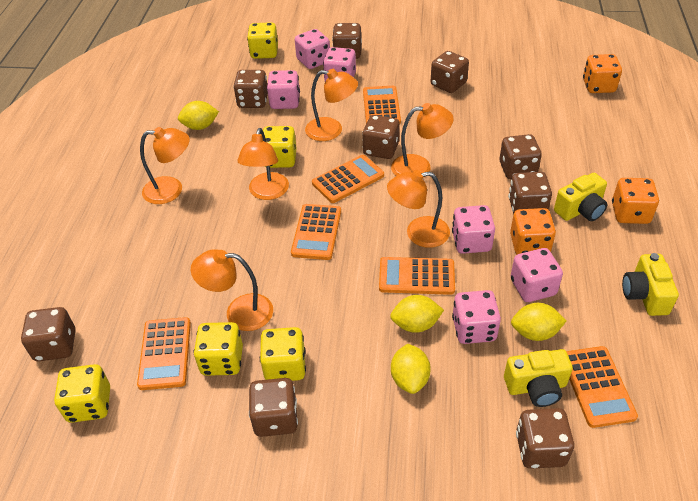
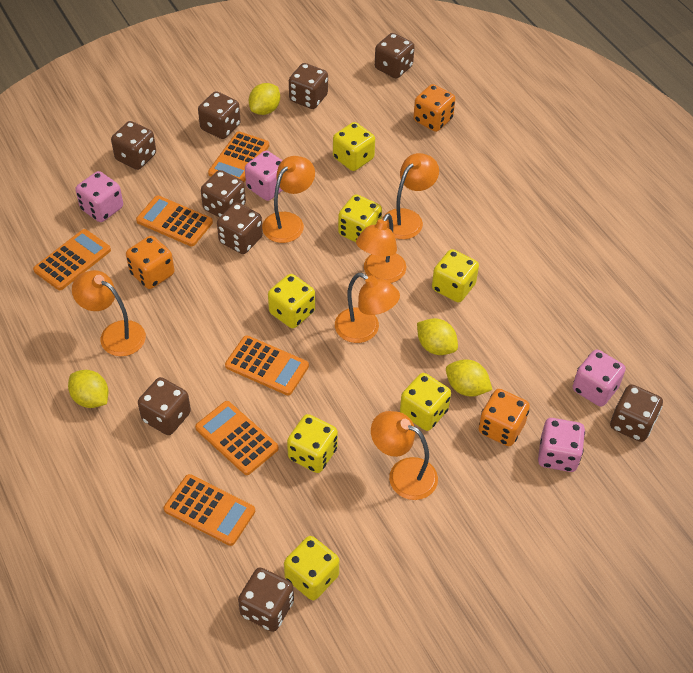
pink dice: 6 -> 4
yellow camera: 3 -> 0
yellow dice: 5 -> 7

